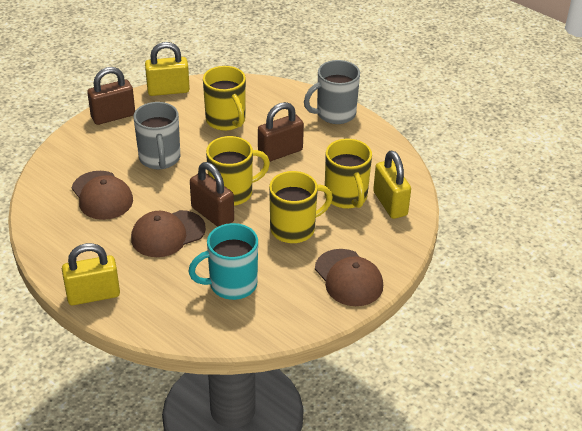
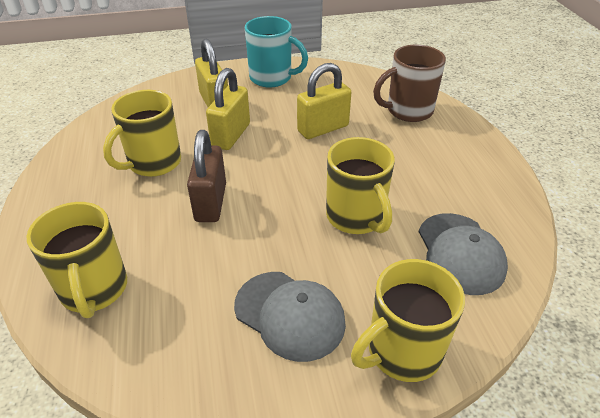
brown cap: 3 -> 0
brown mug: 0 -> 1
brown padlock: 3 -> 1
grey cap: 0 -> 2
grey mug: 2 -> 0

